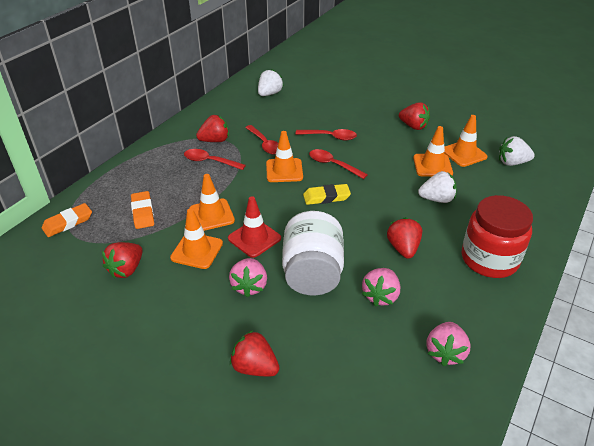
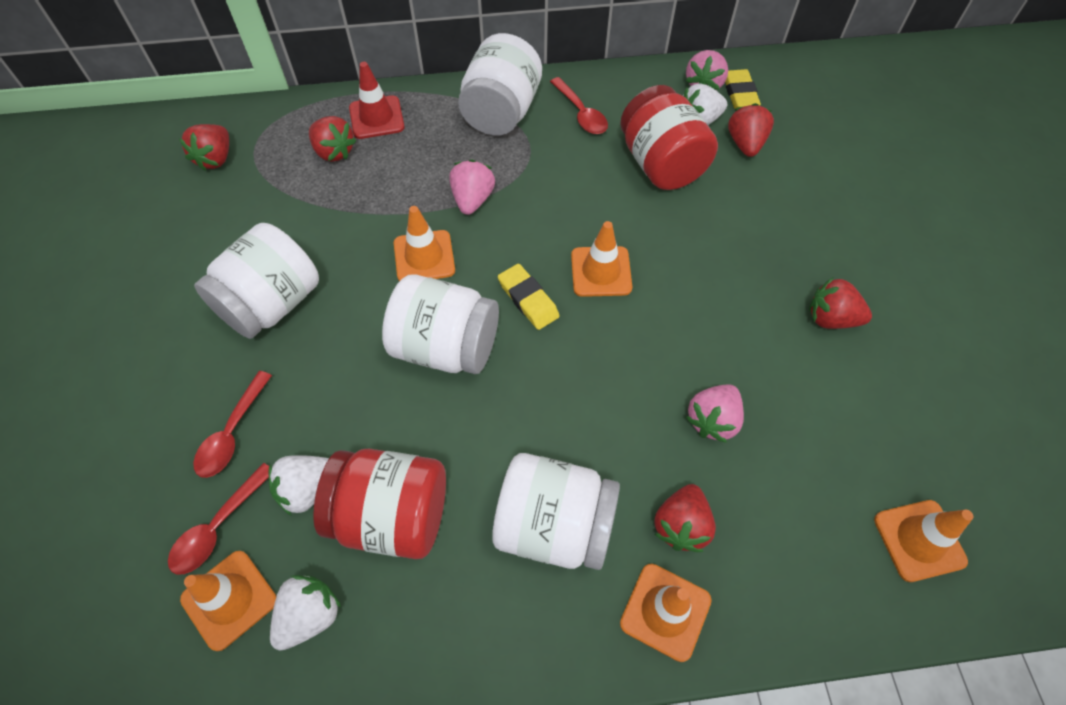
orange eraser: 2 -> 0
red jar: 1 -> 2
red spoon: 4 -> 3
white jar: 1 -> 4
yellow eraser: 1 -> 2

